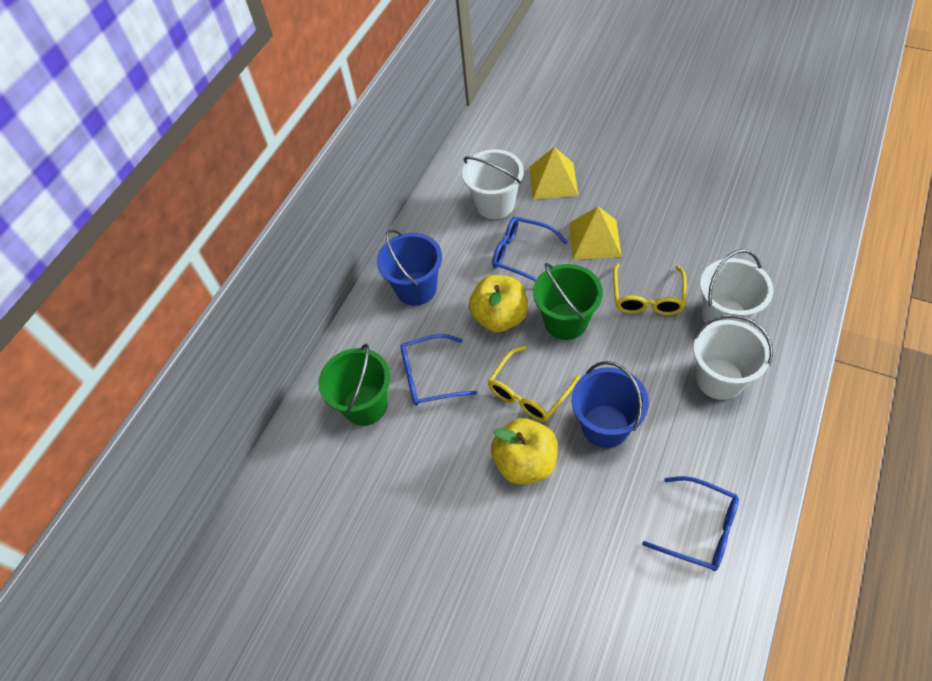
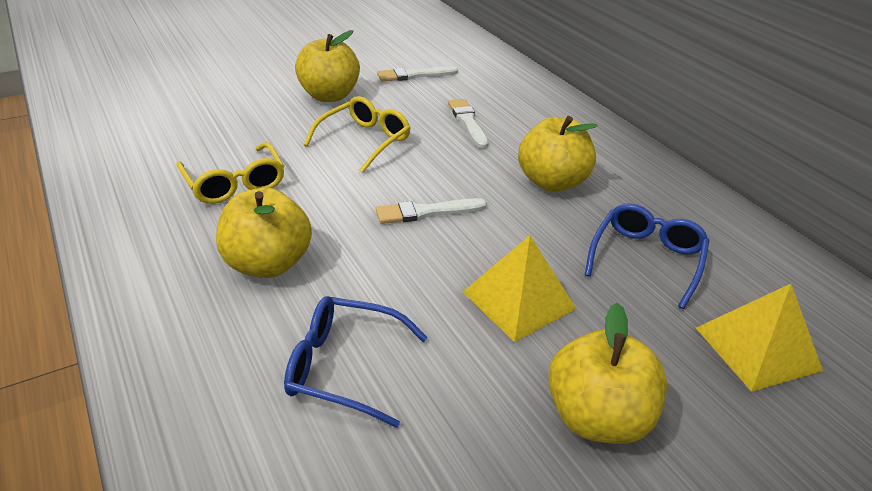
blue bucket: 2 -> 0
blue glasses: 3 -> 2
green bucket: 2 -> 0
white brush: 0 -> 3
white bucket: 3 -> 0
yellow apple: 2 -> 4

